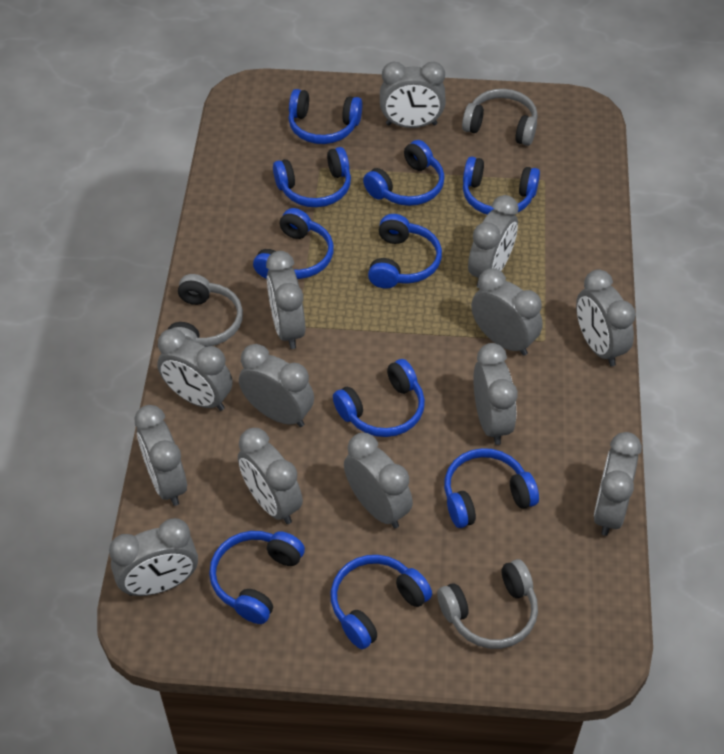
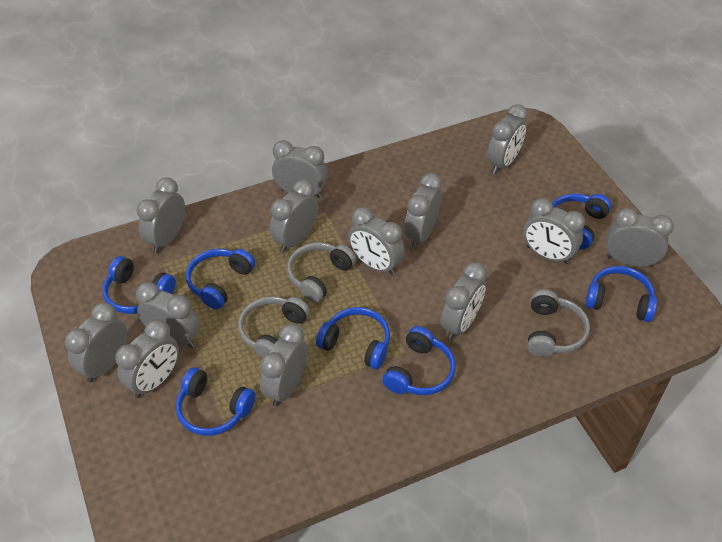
blue headphones: 10 -> 7

